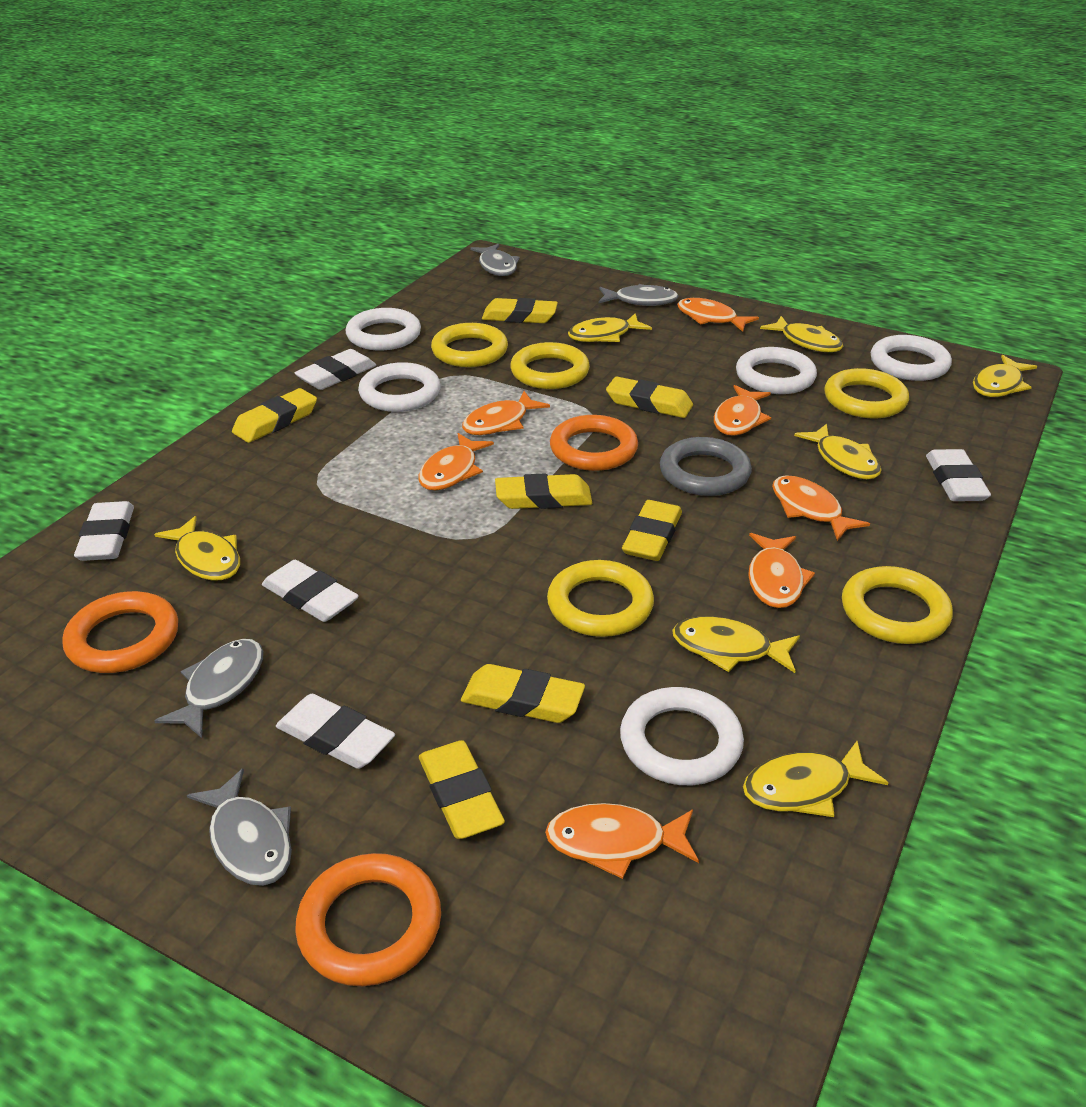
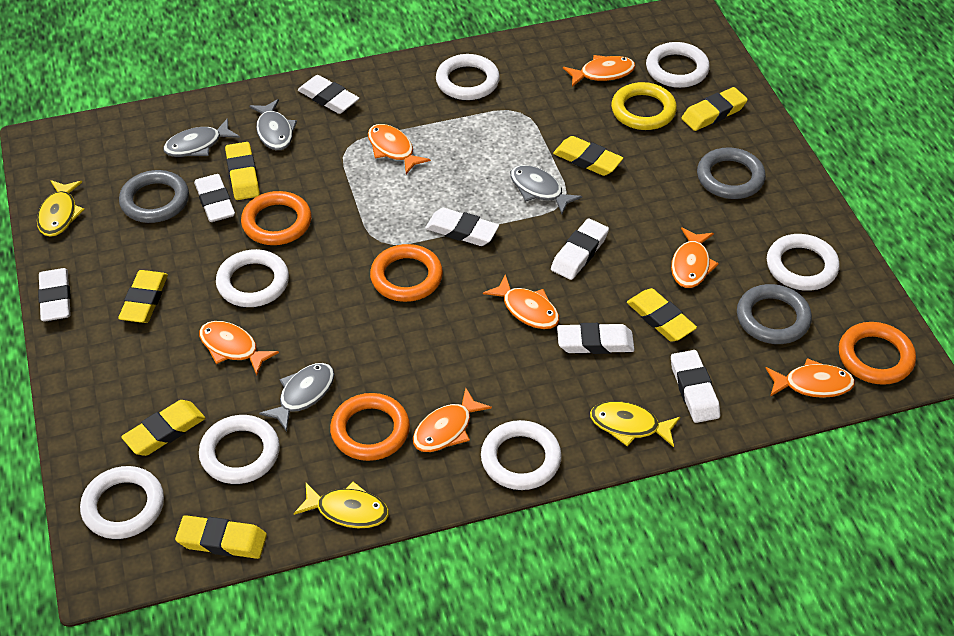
grey ring: 1 -> 3
orange ring: 3 -> 4
white eraser: 5 -> 7
white ring: 5 -> 7
yellow fish: 7 -> 3
yellow ring: 5 -> 1

